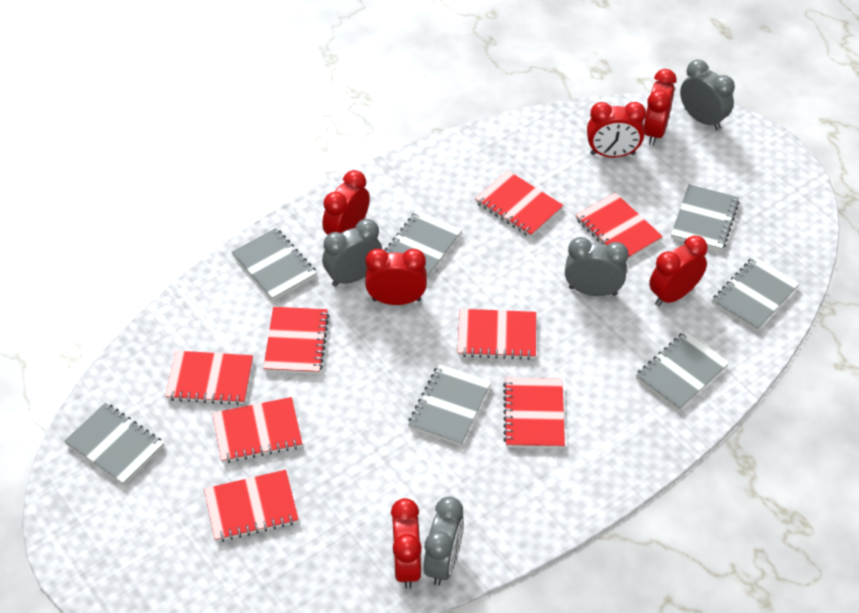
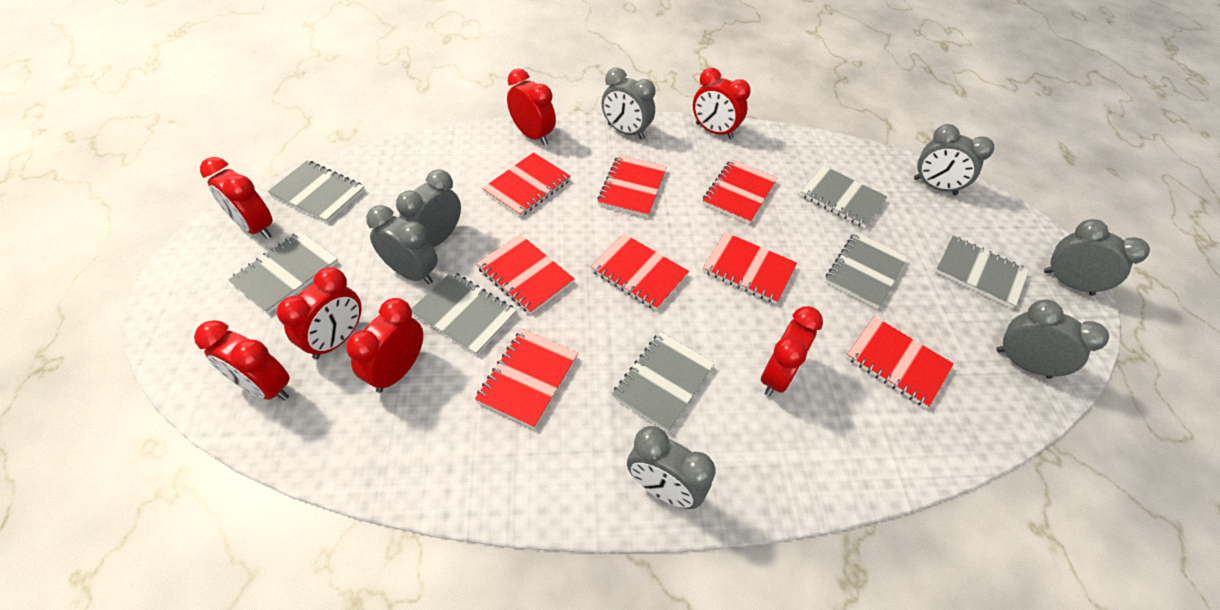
grey clock: 4 -> 7
red clock: 6 -> 7

